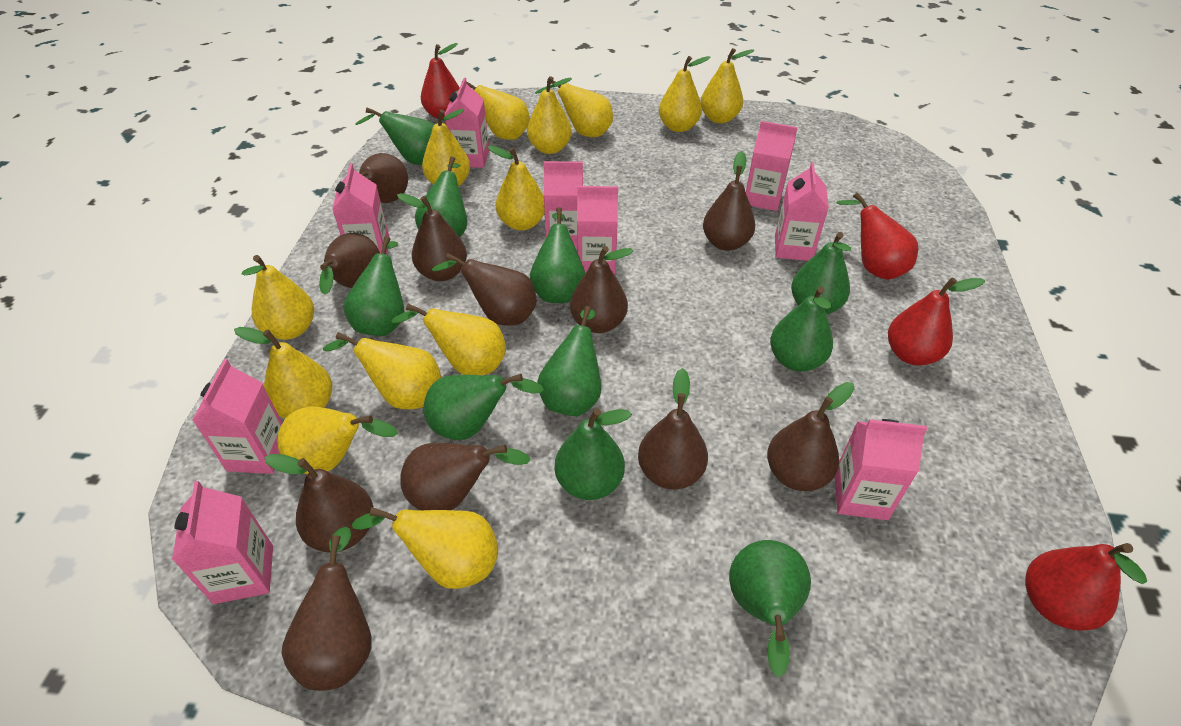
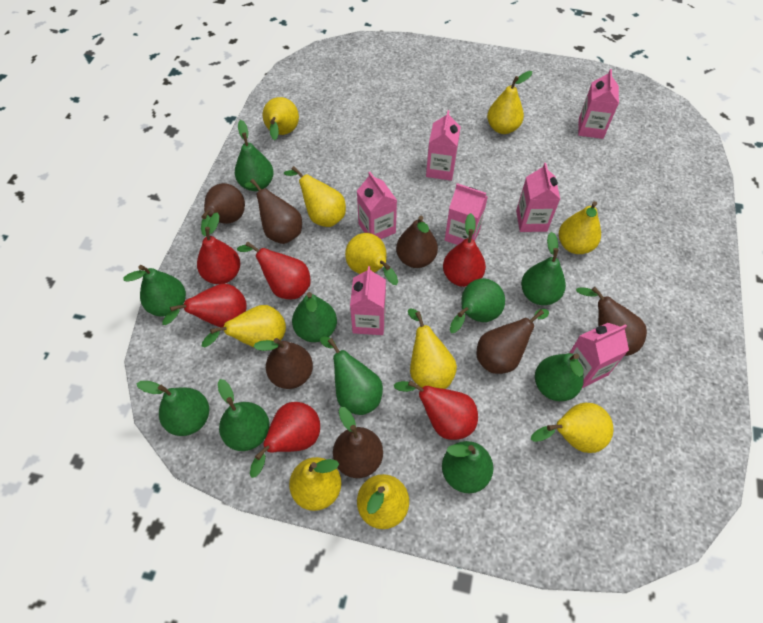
brown pear: 11 -> 7
pink carton: 9 -> 7
red pear: 4 -> 6
yellow pear: 13 -> 10

